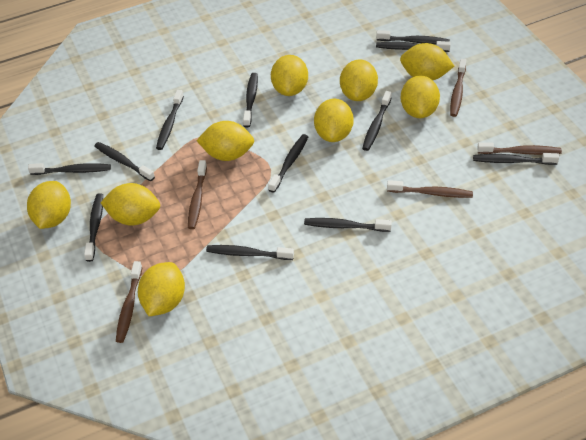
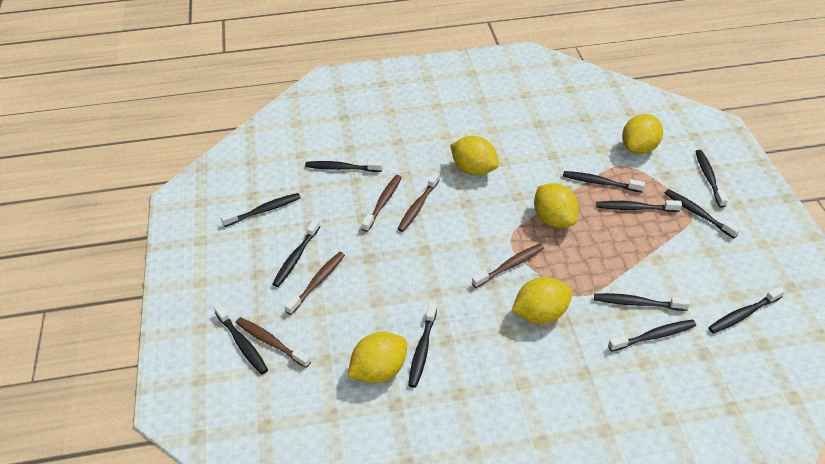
yellow lemon: 9 -> 5

